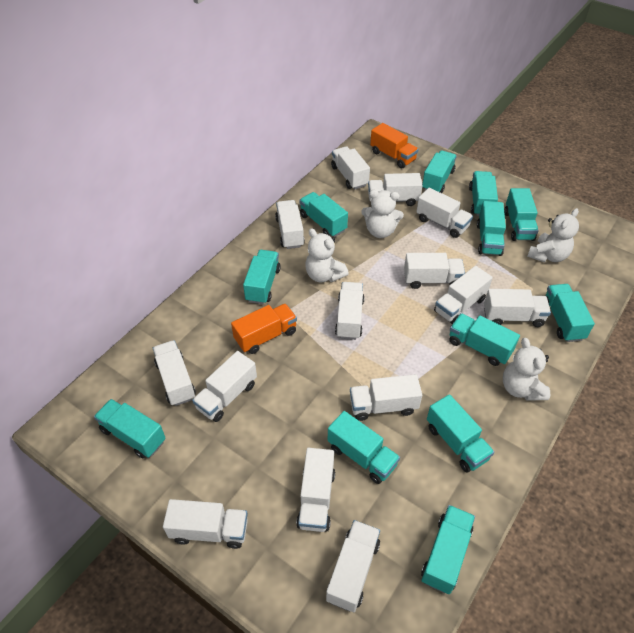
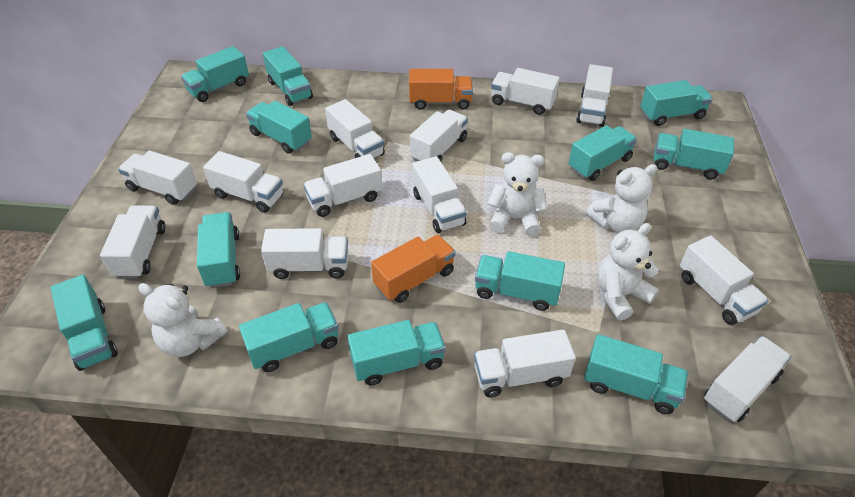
white truck: 14 -> 13

